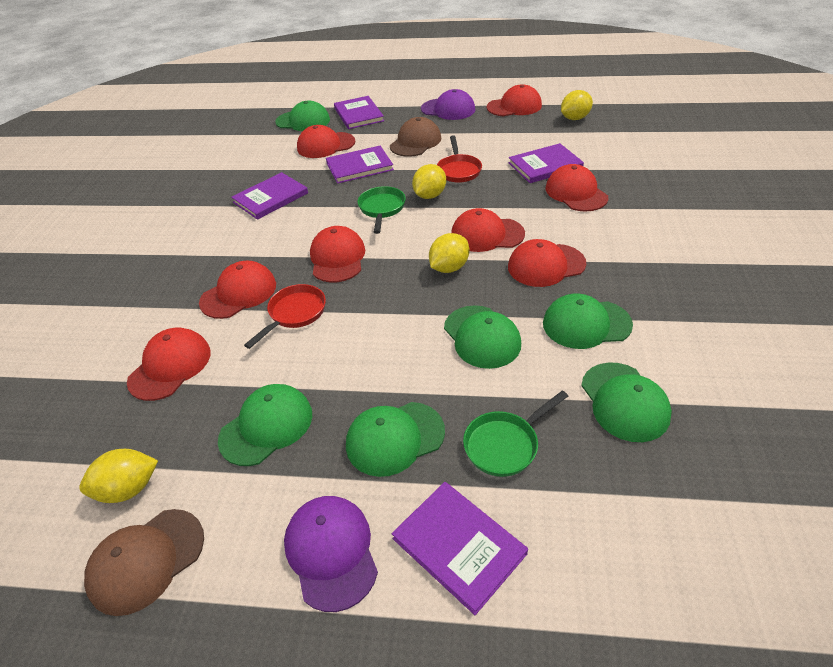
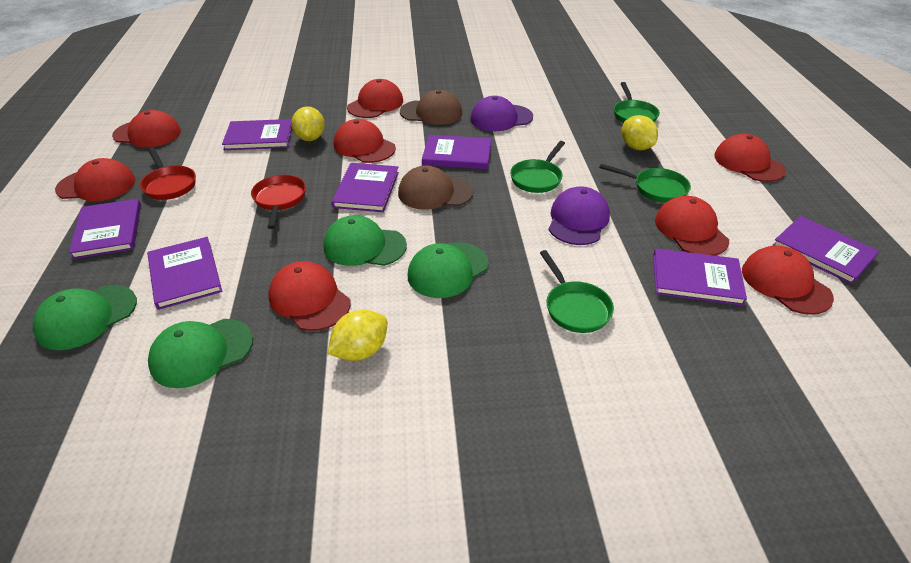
green cap: 6 -> 4
green pan: 2 -> 4
purple book: 5 -> 7
yellow lemon: 4 -> 3

